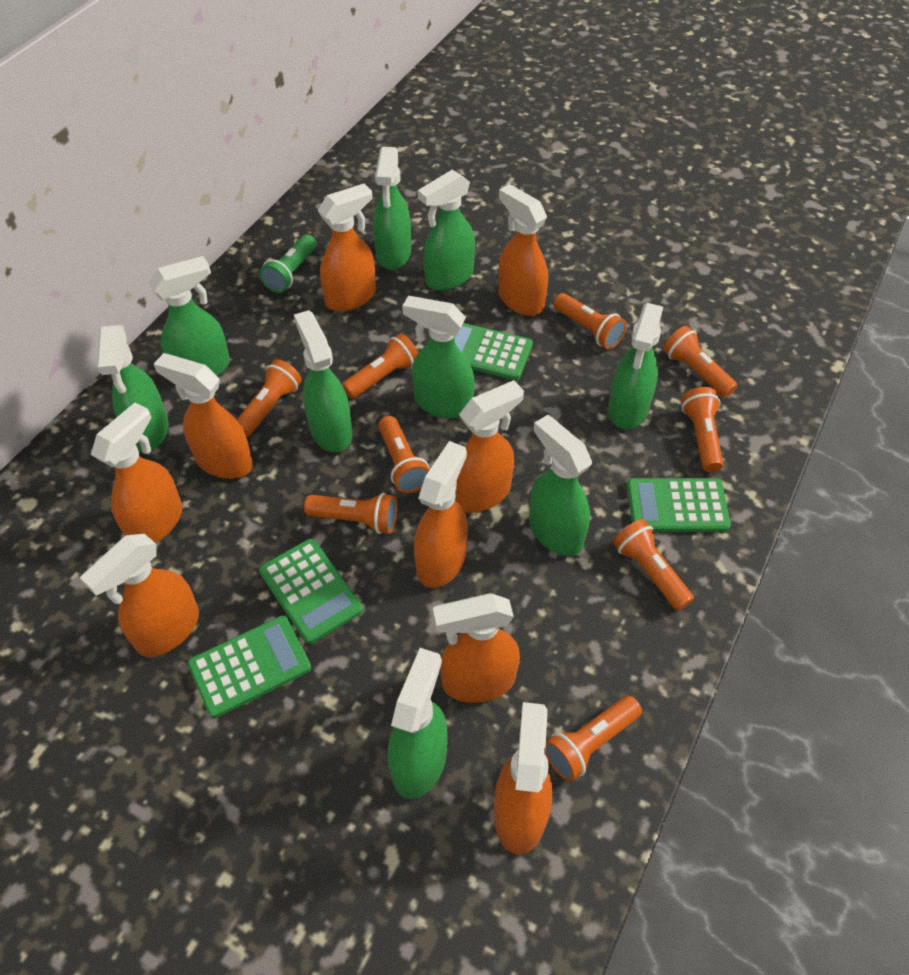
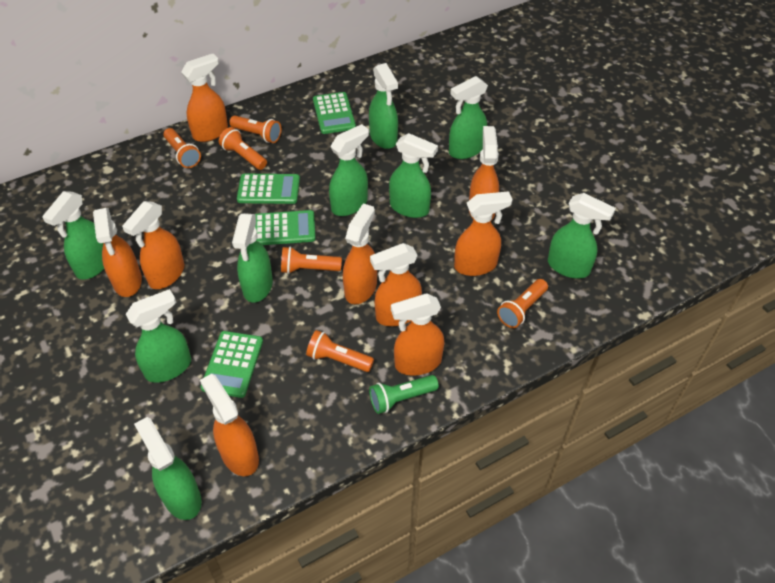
orange flashlight: 9 -> 6

